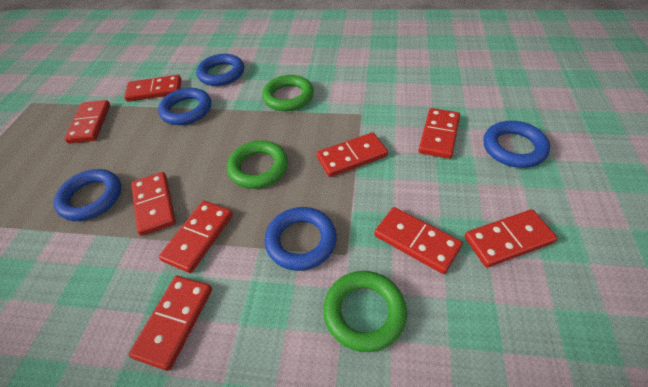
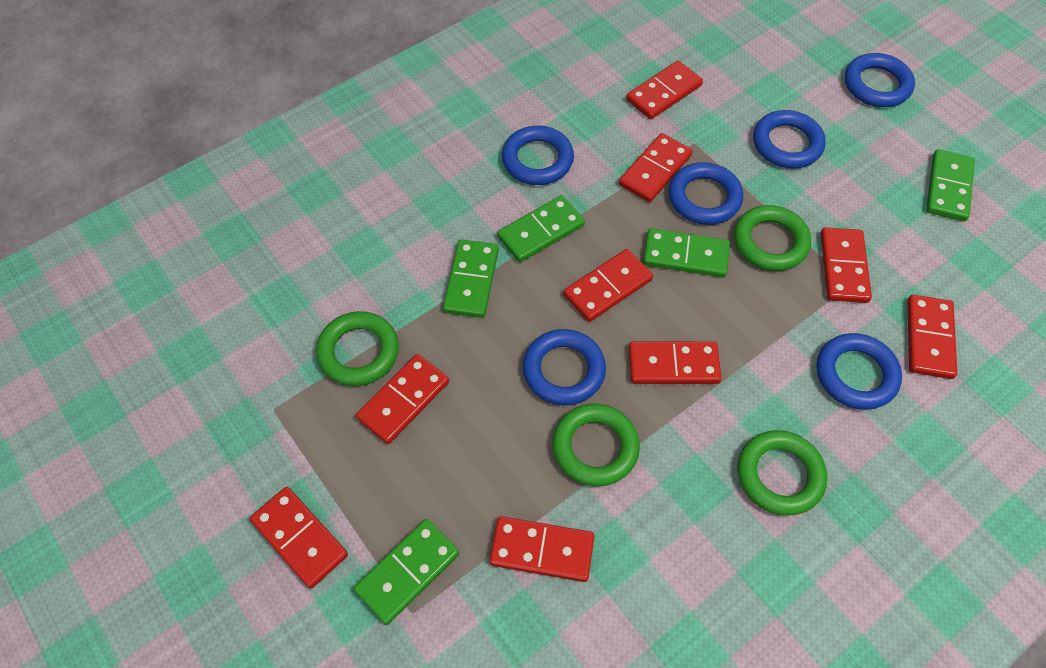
blue ring: 5 -> 6
green domino: 0 -> 5
green ring: 3 -> 4

